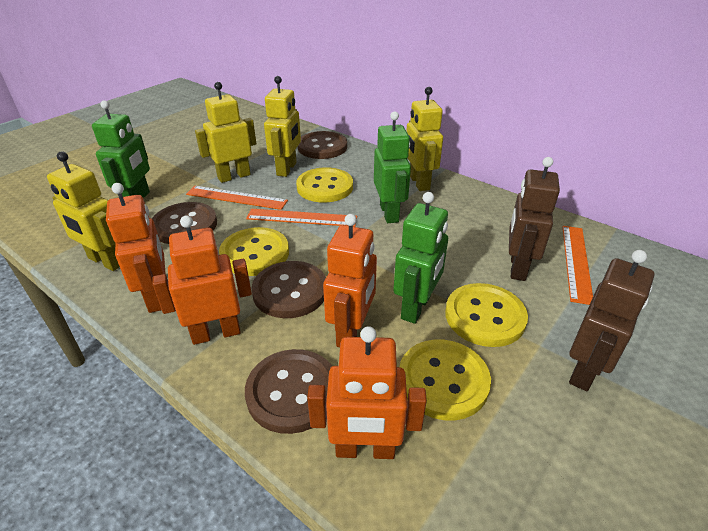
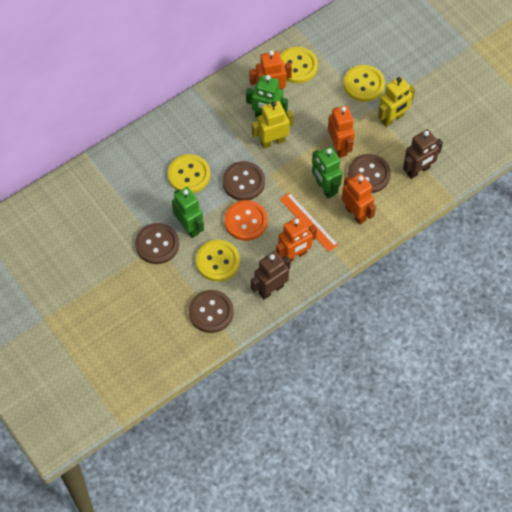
orange button: 0 -> 1
orange ruler: 3 -> 1
yellow robot: 4 -> 2

